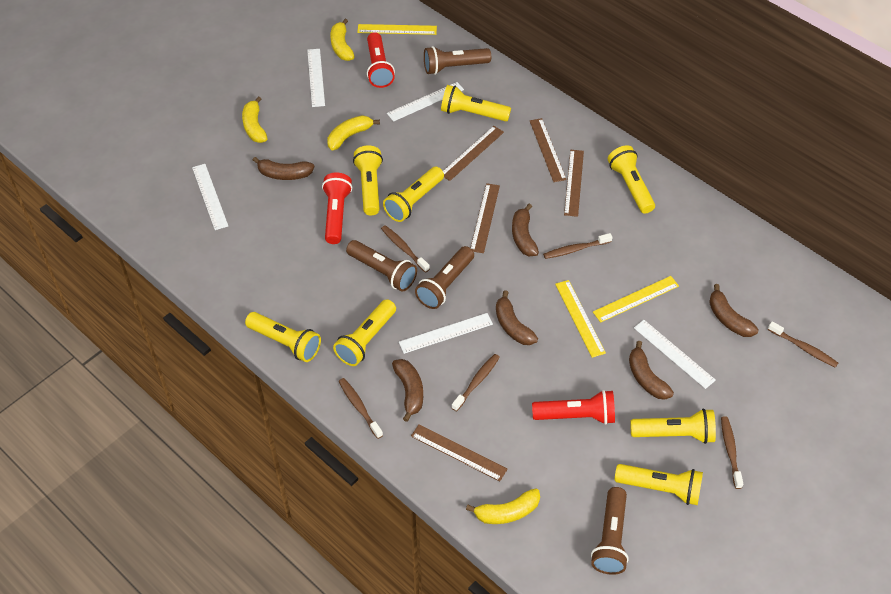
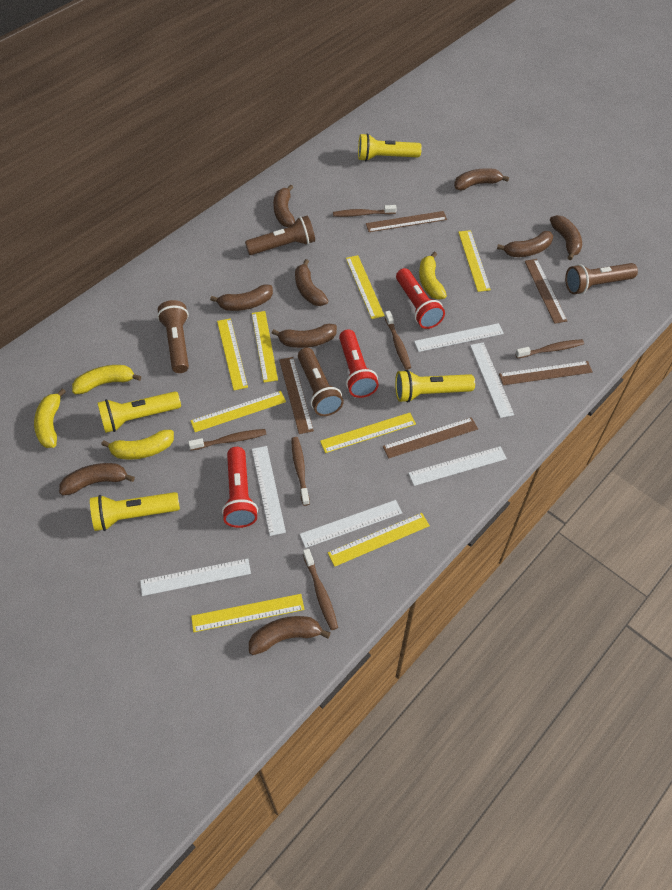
brown banana: 6 -> 9
white ruler: 5 -> 6
yellow flashlight: 8 -> 4
yellow ruler: 3 -> 8

